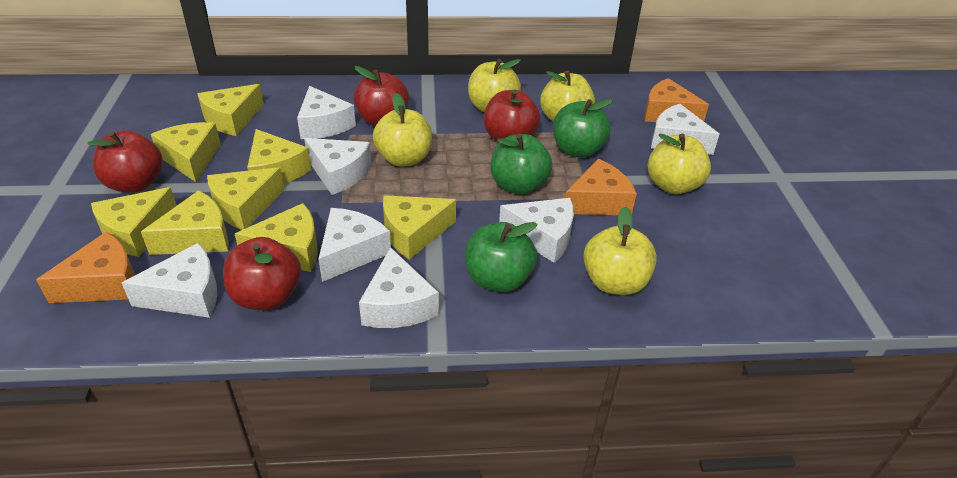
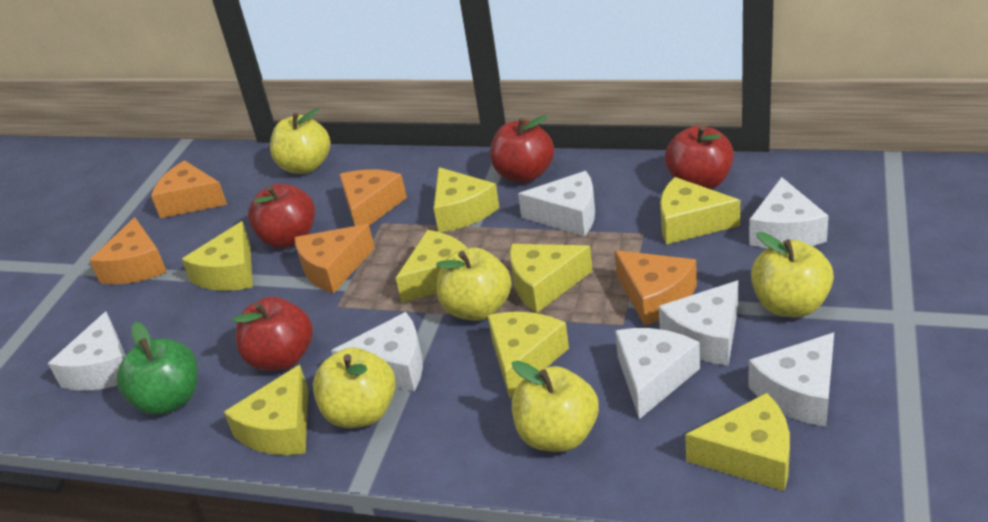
green apple: 3 -> 1
orange cheese: 3 -> 5

